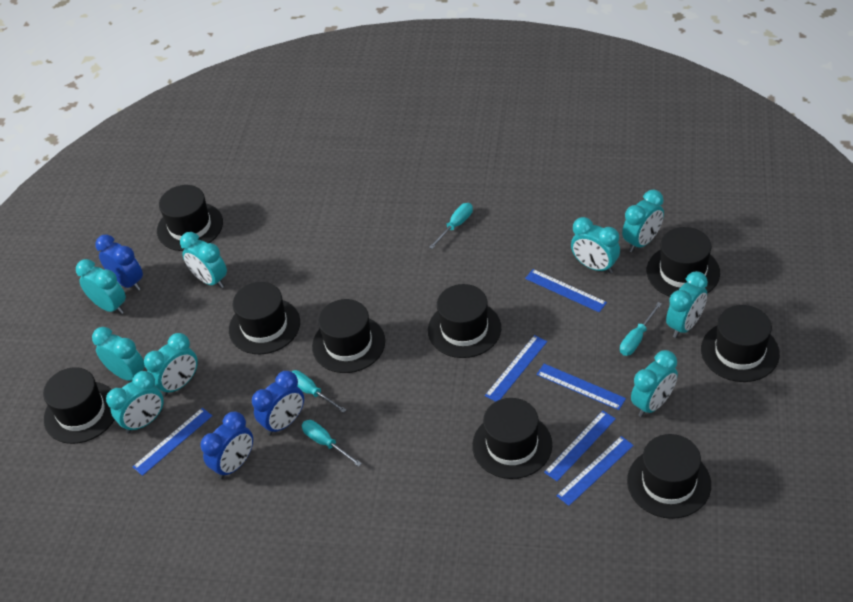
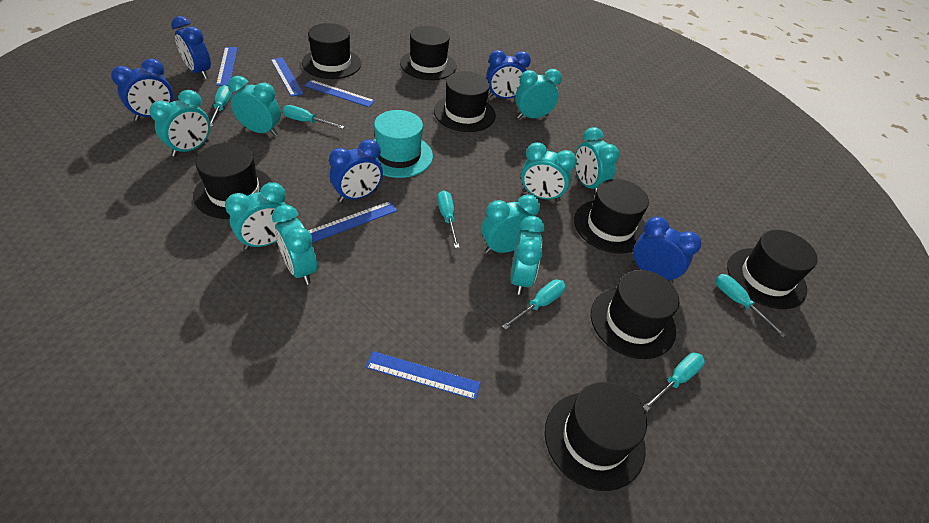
black hat: 9 -> 8
blue clock: 3 -> 5
blue ruler: 6 -> 5
turquoise hat: 0 -> 1
turquoise screwdriver: 4 -> 6

